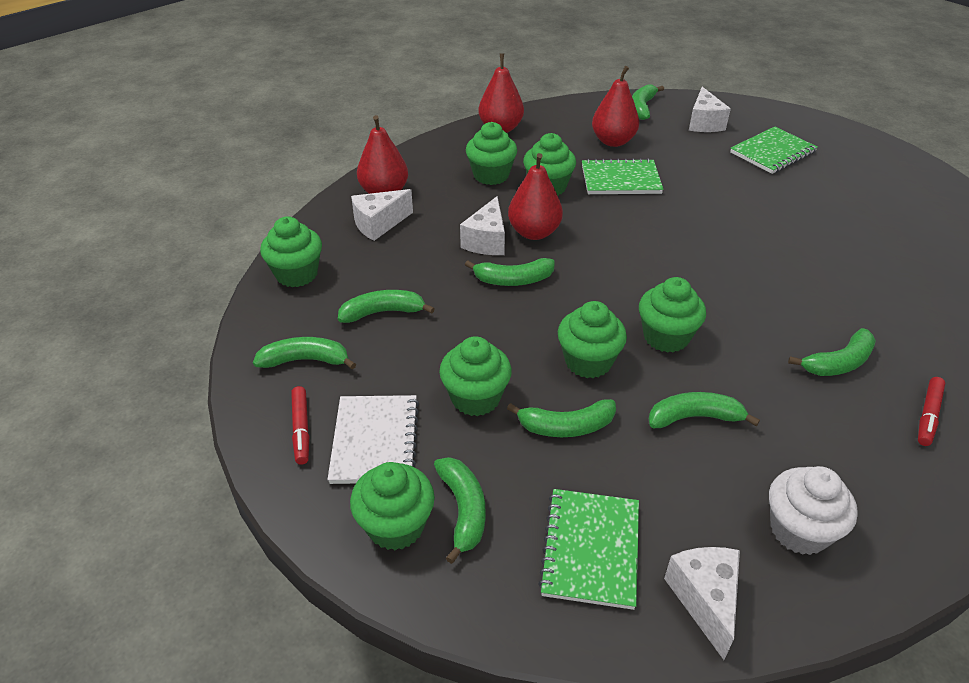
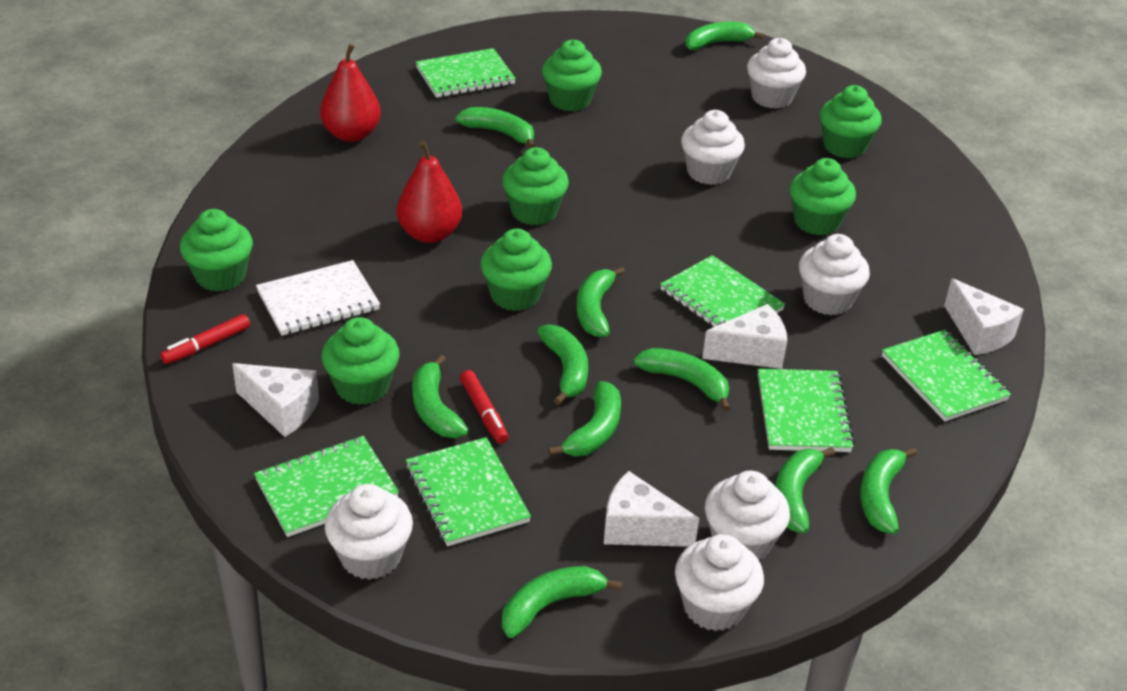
green banana: 8 -> 10
green notebook: 3 -> 6
red pear: 4 -> 2
white cupcake: 1 -> 6

